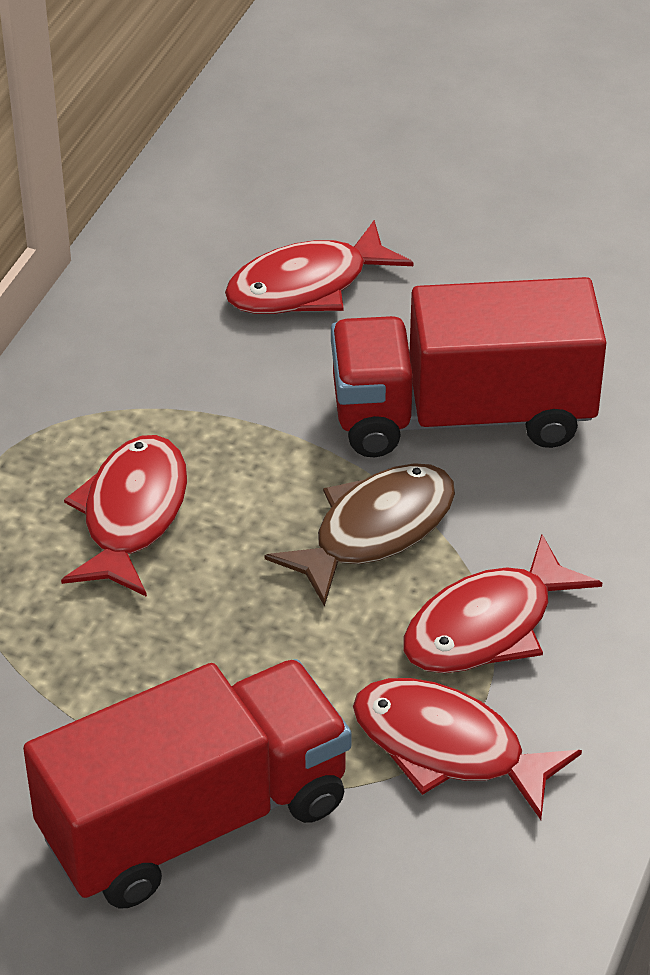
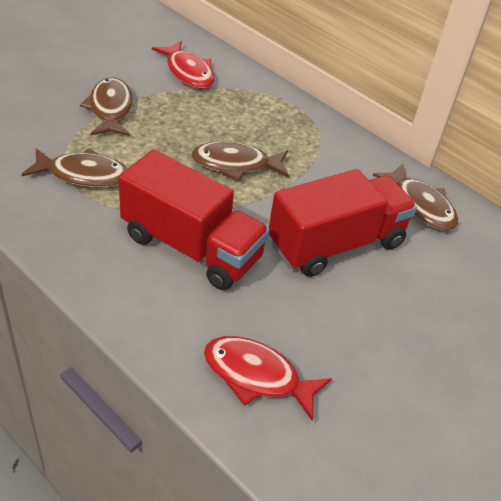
brown fish: 1 -> 4
red fish: 4 -> 2

